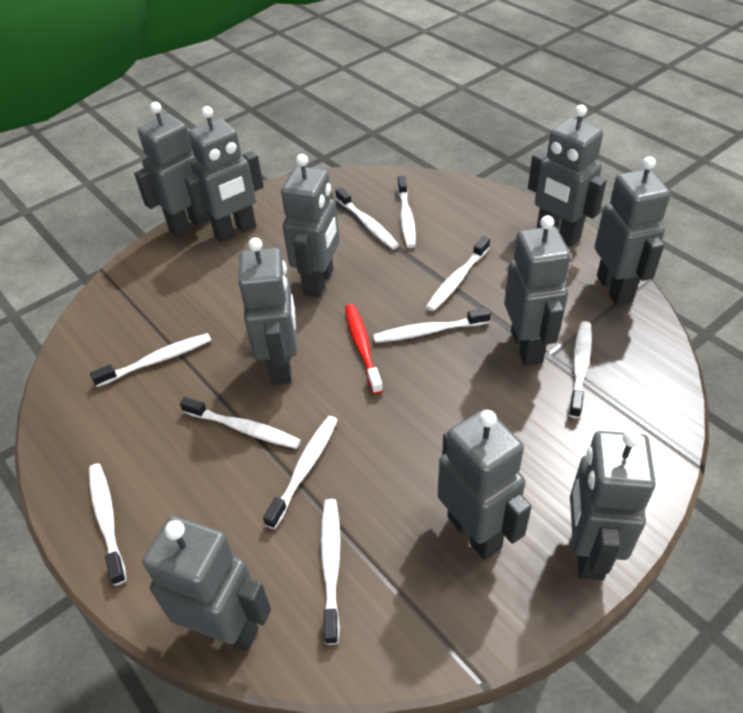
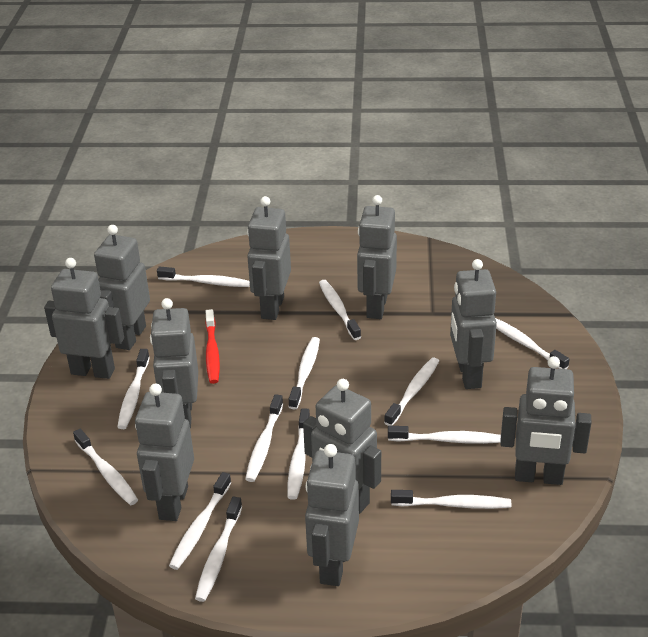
white toothbrush: 10 -> 13

